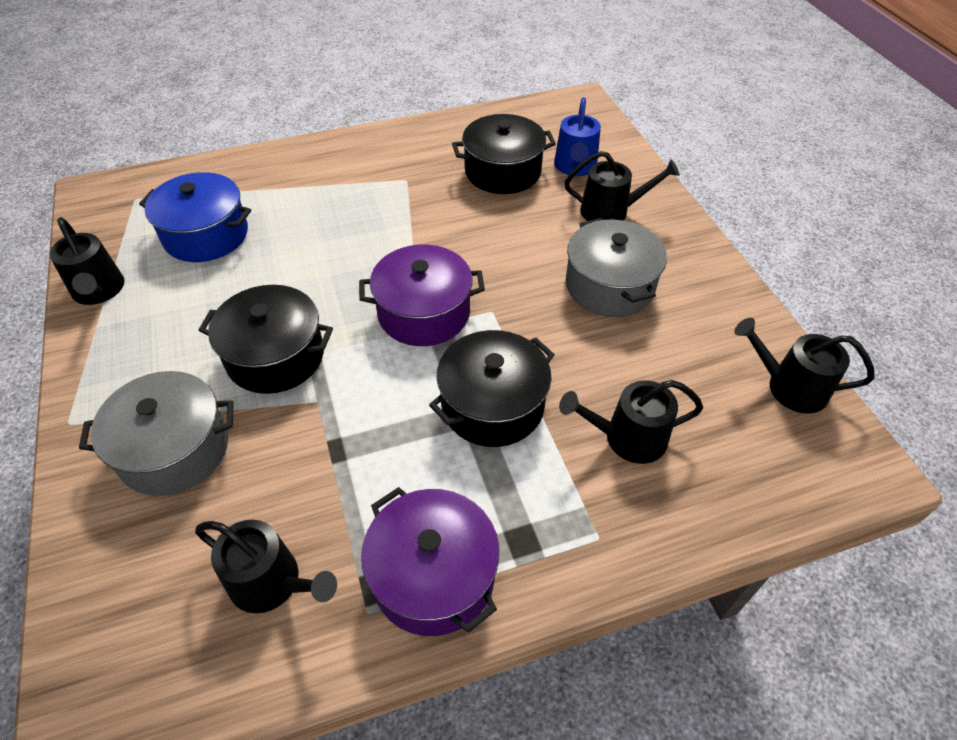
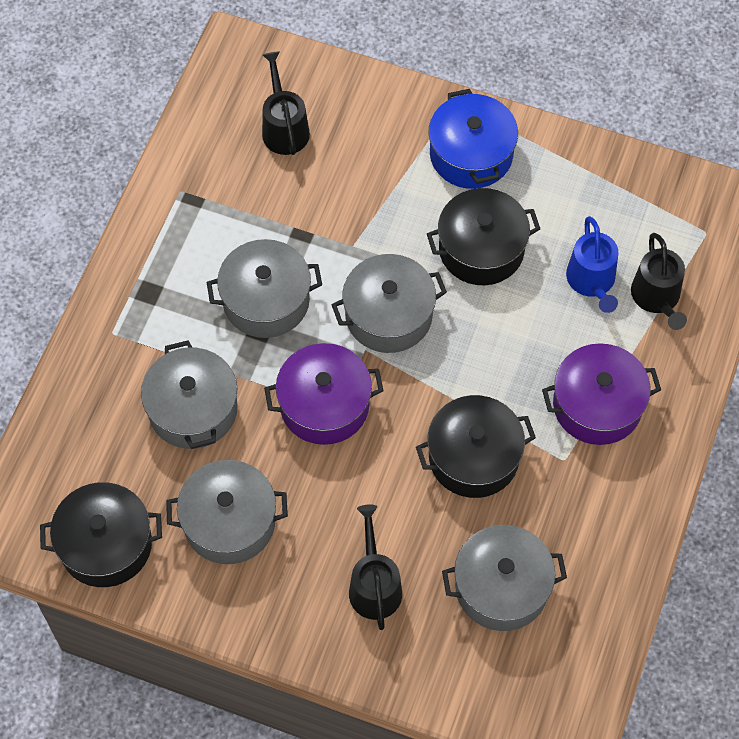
black watering can: 5 -> 3
grey pot: 2 -> 5

